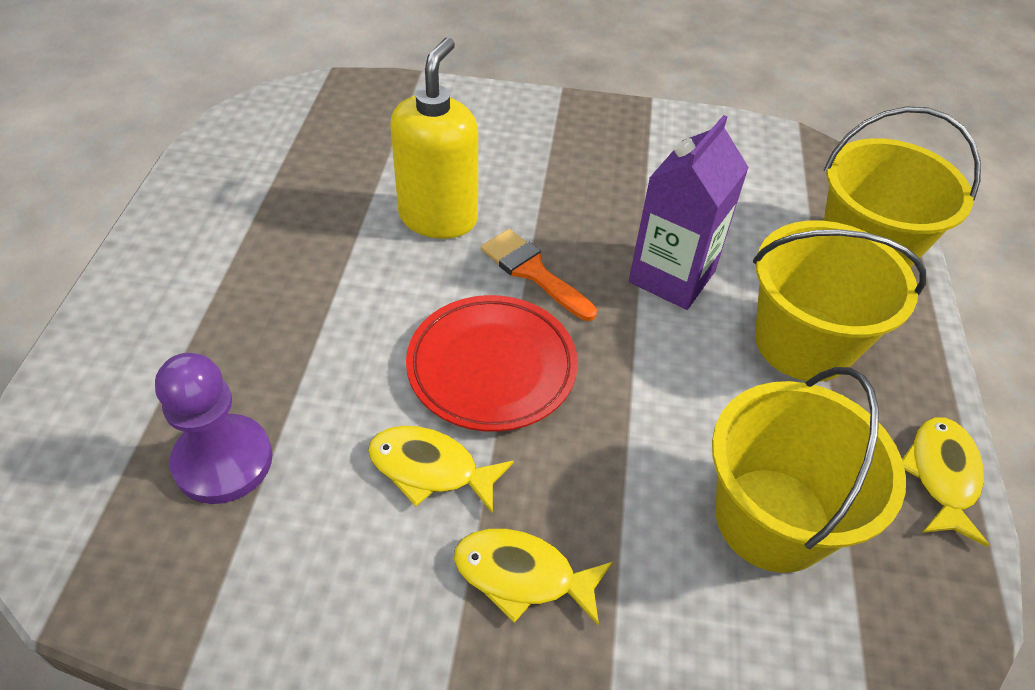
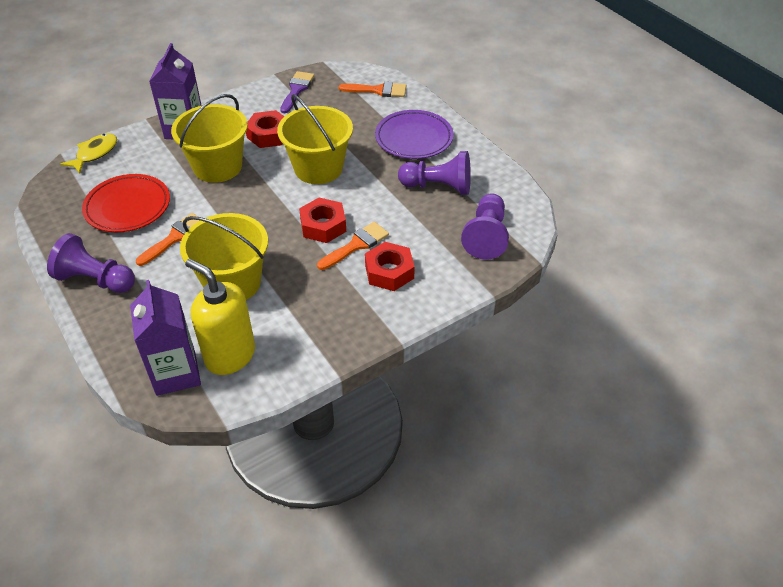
orange brush: 1 -> 3
purple brush: 0 -> 1
purple carton: 1 -> 2
purple pawn: 1 -> 3
purple plate: 0 -> 1
red nut: 0 -> 3
yellow fish: 3 -> 1

